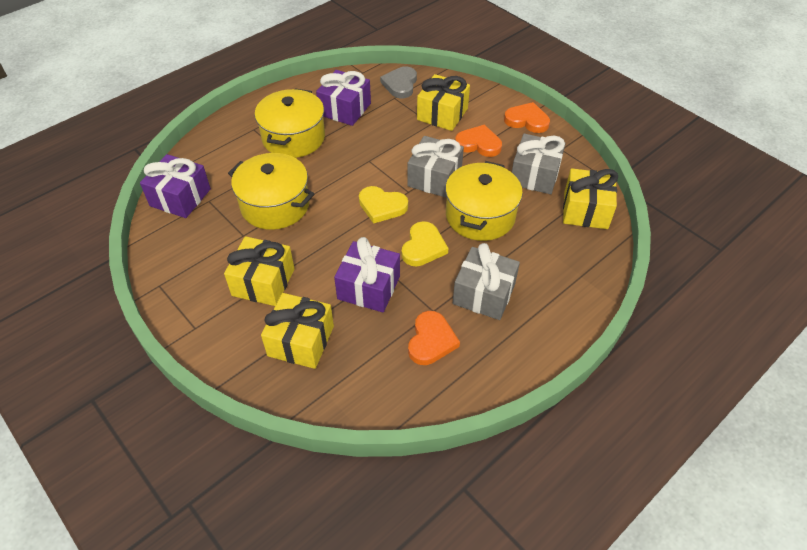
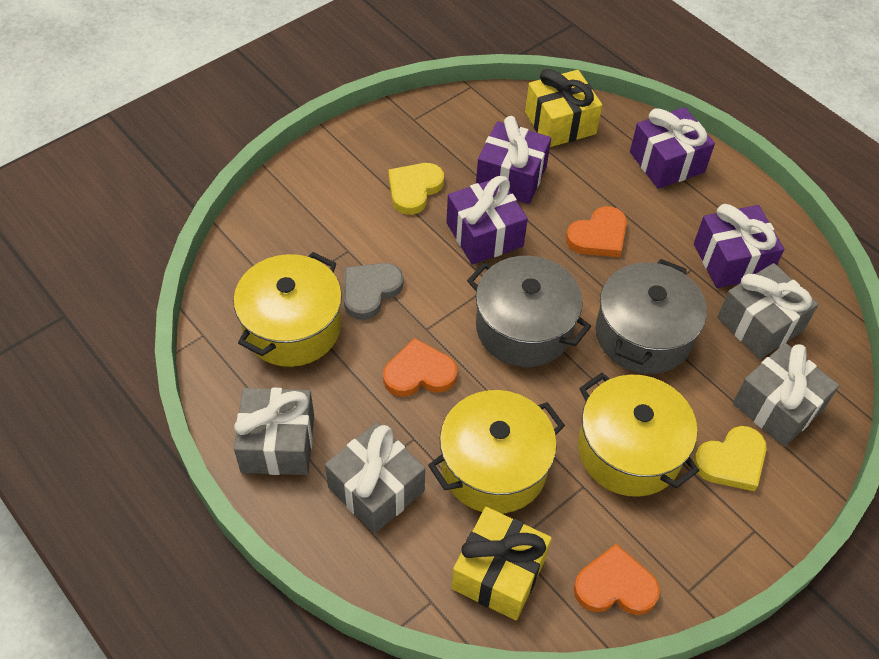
grey gift: 3 -> 4
grey pot: 0 -> 2
purple gift: 3 -> 4
yellow gift: 4 -> 2

